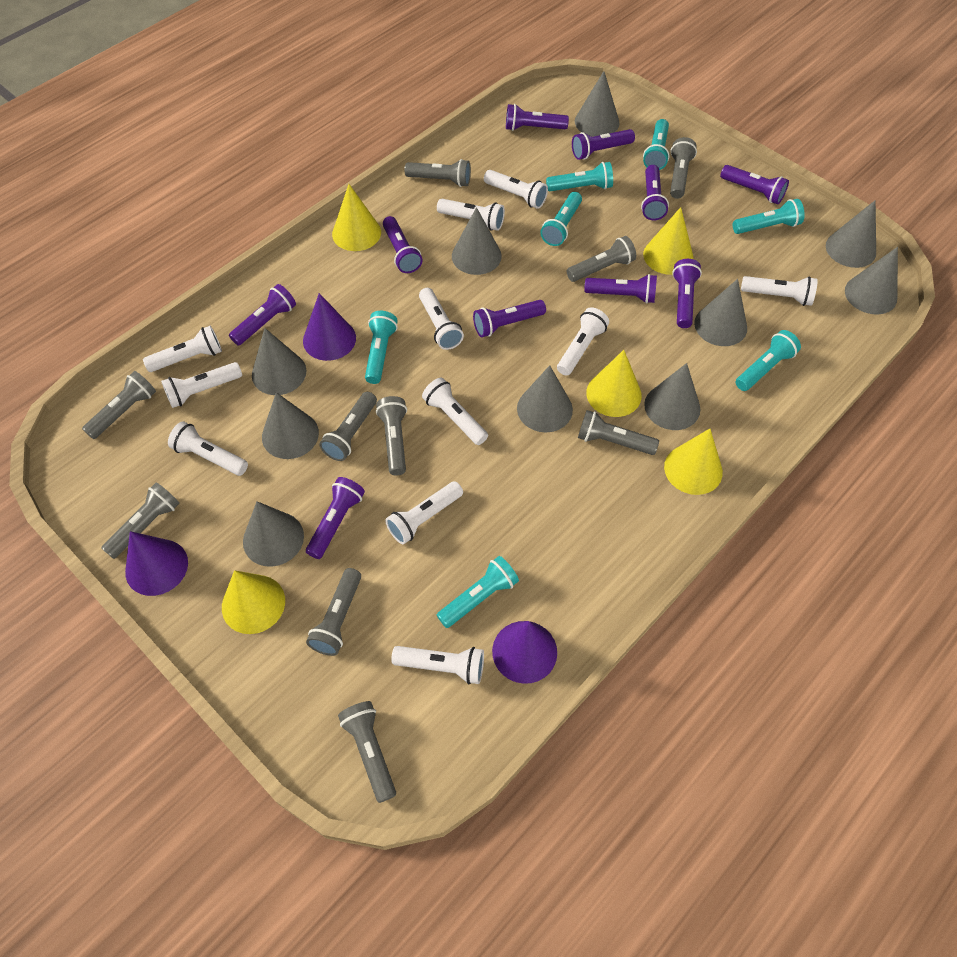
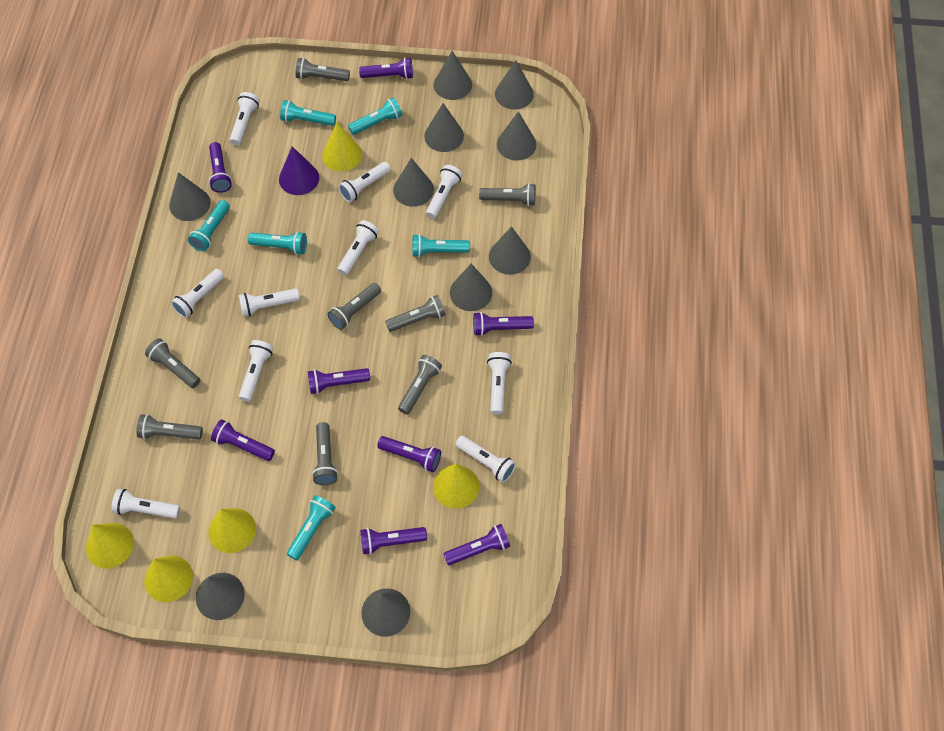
grey flashlight: 10 -> 8
purple cone: 3 -> 1
purple flashlight: 10 -> 8
turquoise flashlight: 7 -> 6
white flashlight: 11 -> 10

